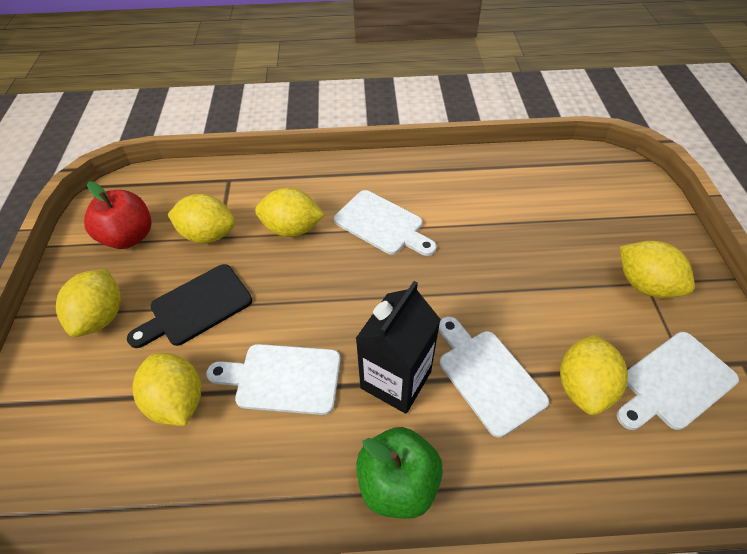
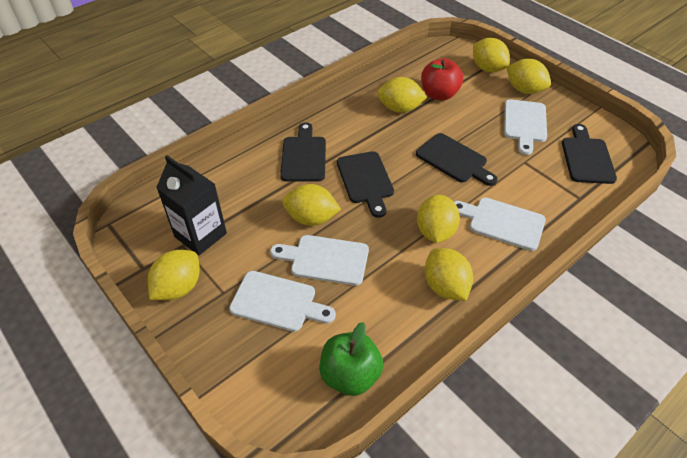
black cutting board: 1 -> 4
yellow lemon: 6 -> 7

